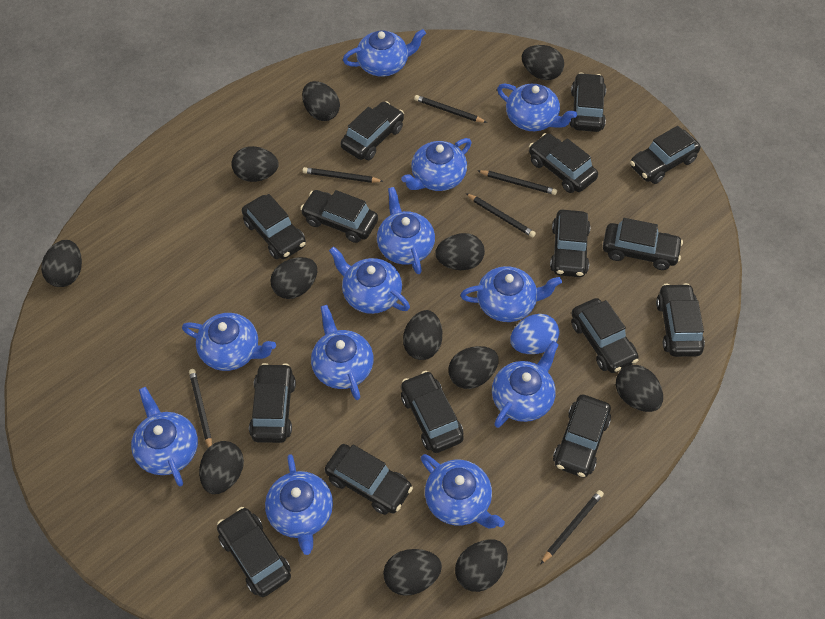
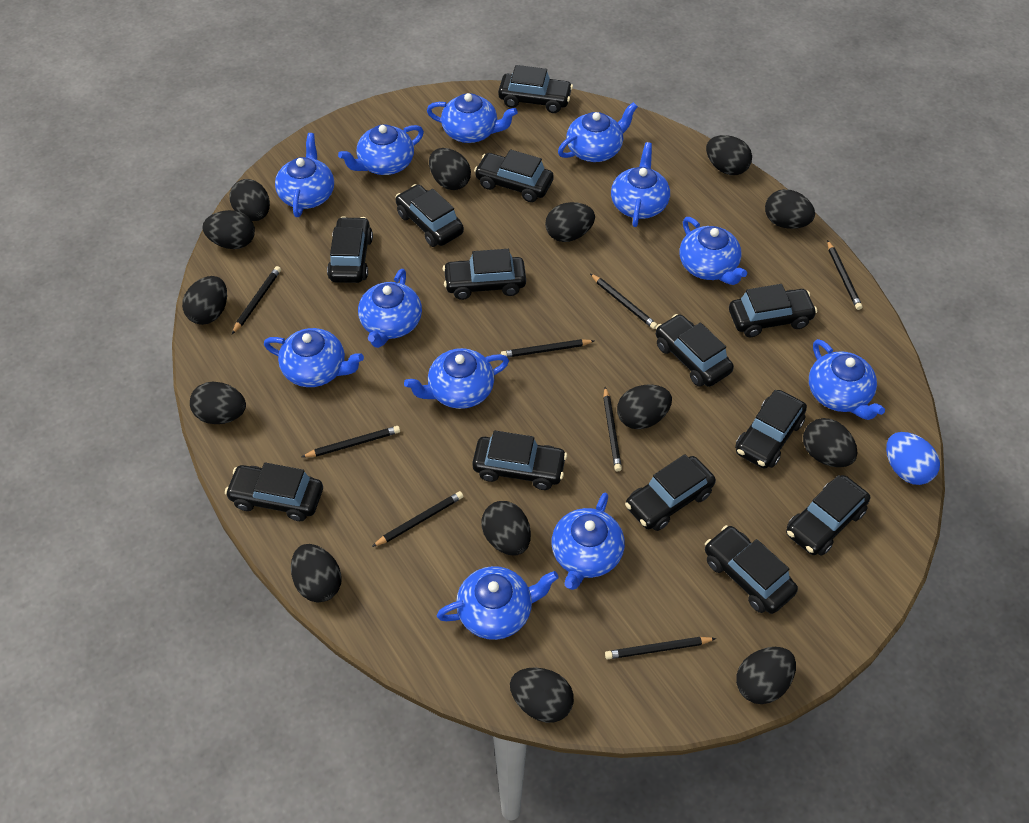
black car: 15 -> 13
black egg: 12 -> 14
black pencil: 6 -> 8

